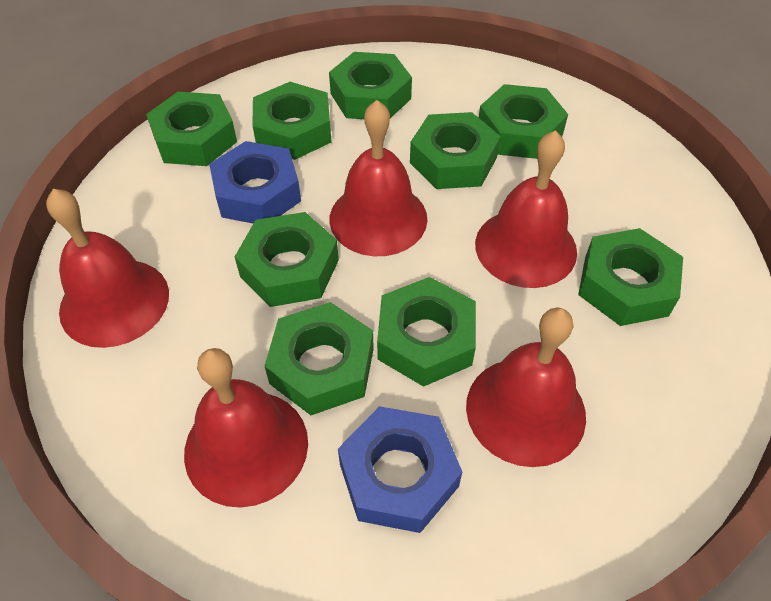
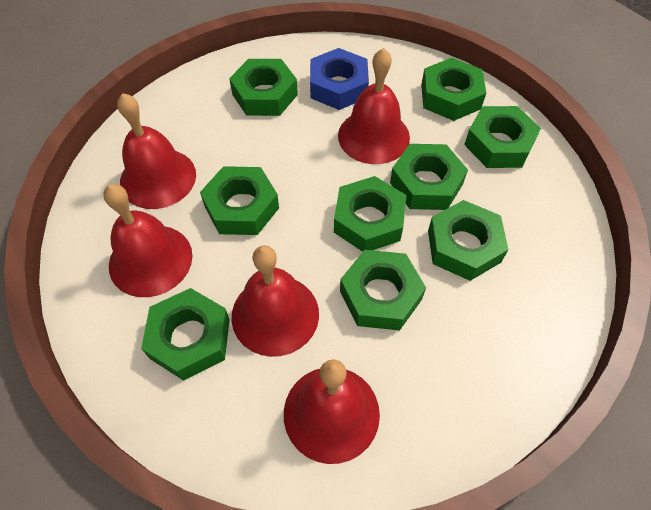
blue nut: 2 -> 1

